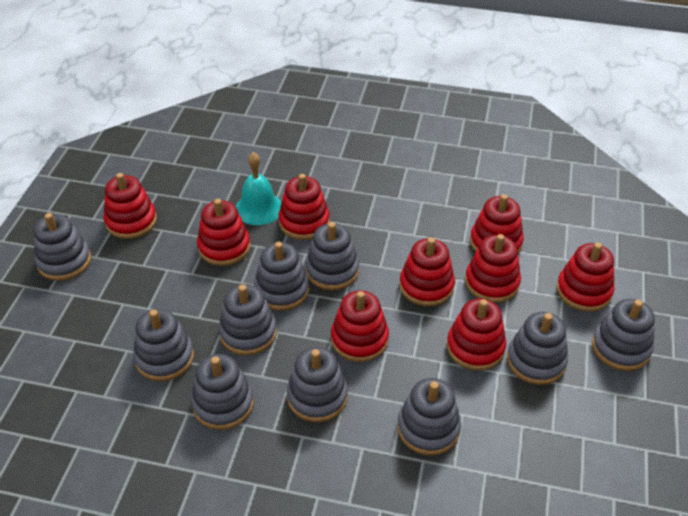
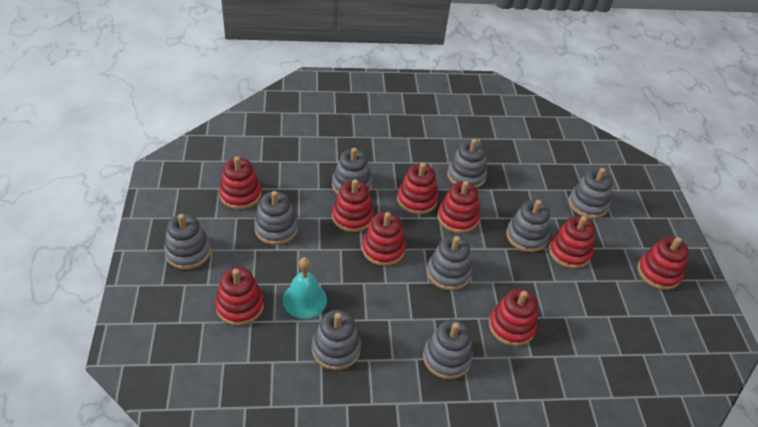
grey stacking toy: 10 -> 9

